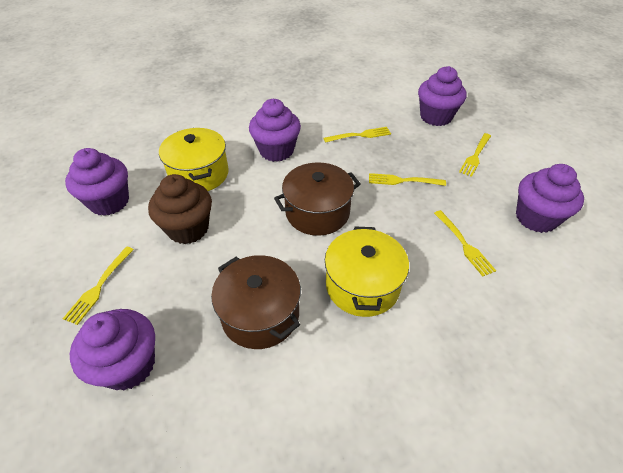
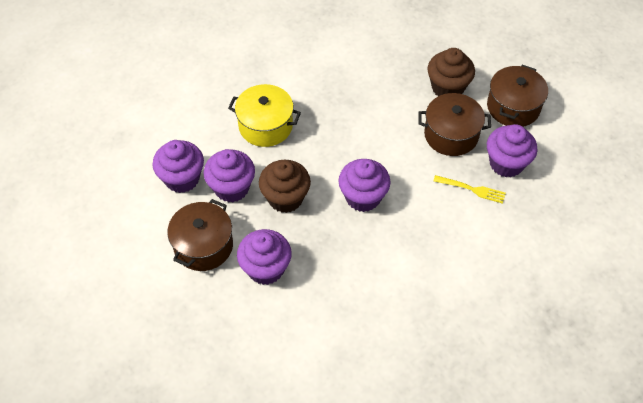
brown cupcake: 1 -> 2
brown pot: 2 -> 3
yellow fork: 5 -> 1
yellow pot: 2 -> 1

